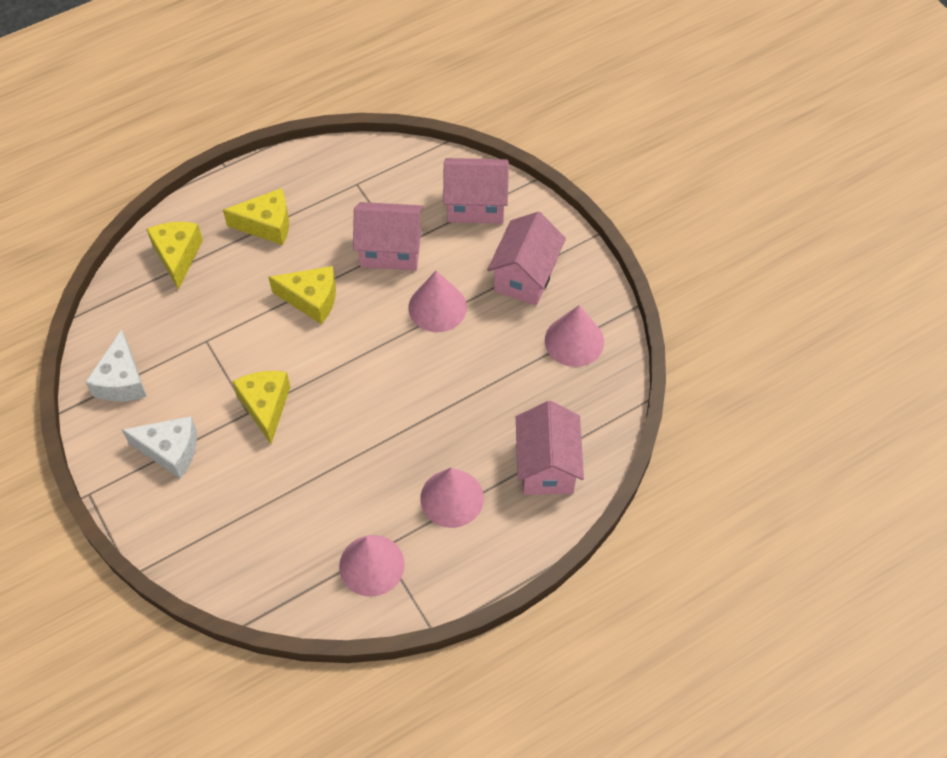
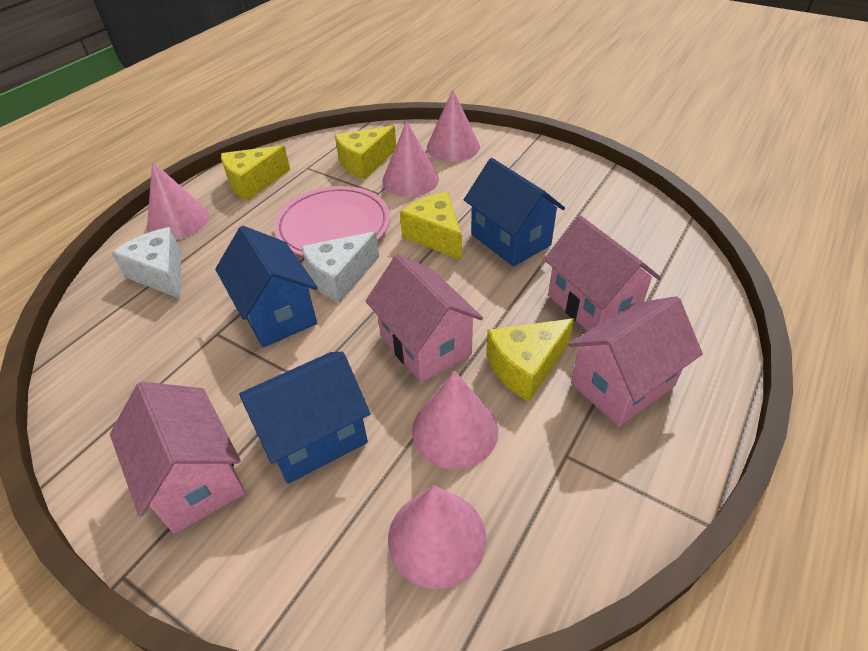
blue house: 0 -> 3
pink cone: 4 -> 5
pink plate: 0 -> 1

